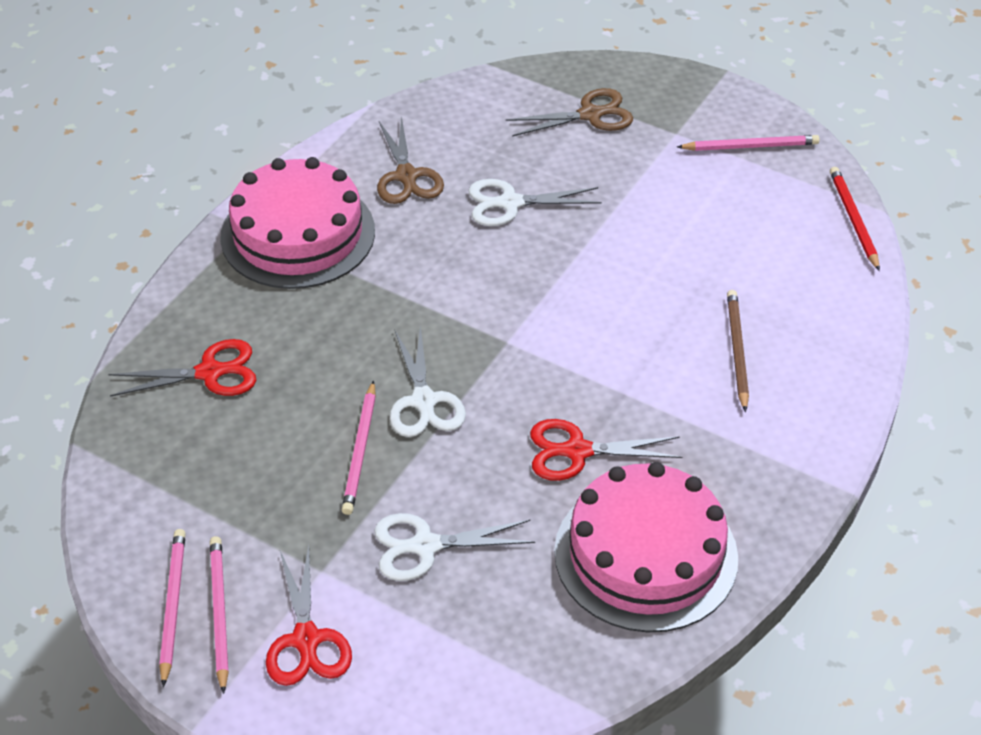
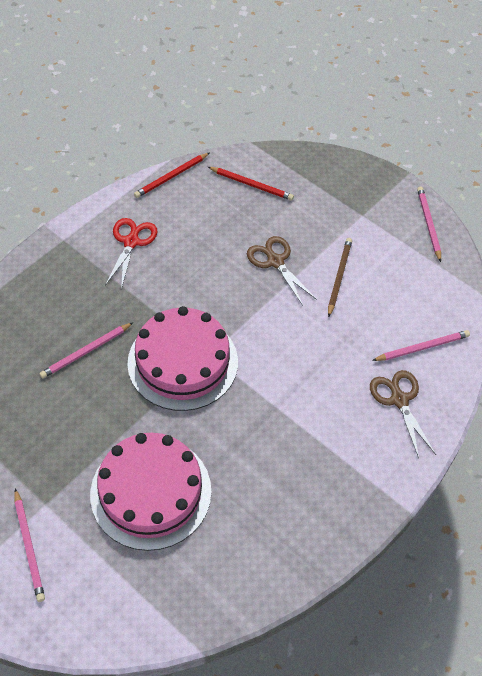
red pencil: 1 -> 2
red scissors: 3 -> 1
white scissors: 3 -> 0

